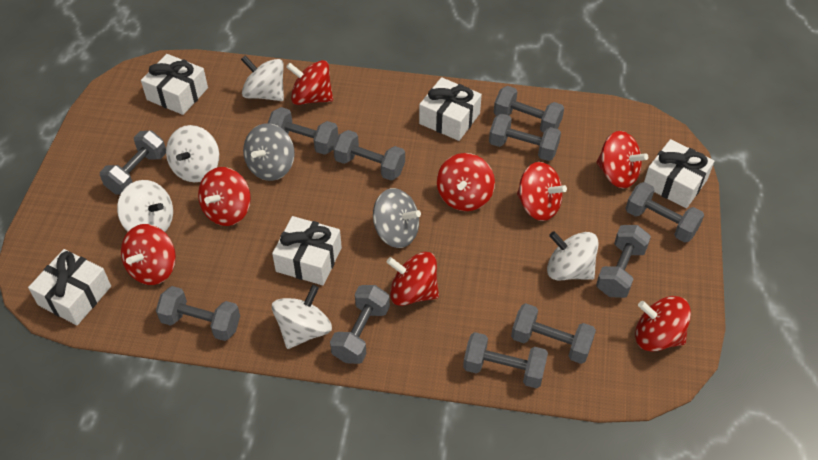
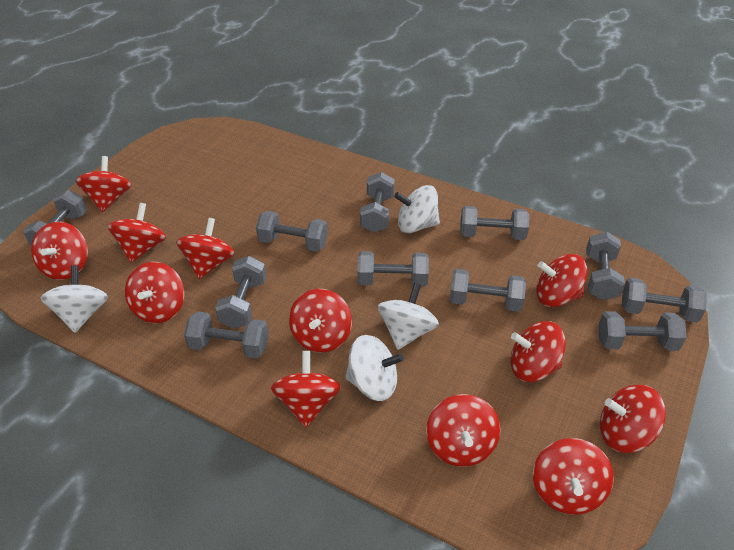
grey spinning top: 2 -> 0
red spinning top: 8 -> 12
white gift: 5 -> 0
white spinning top: 5 -> 4

